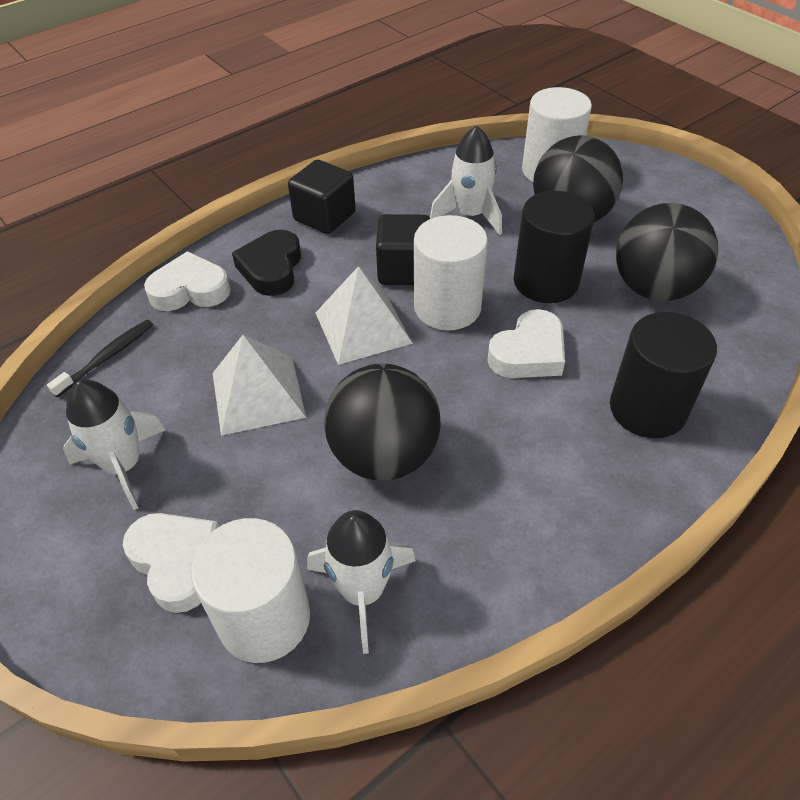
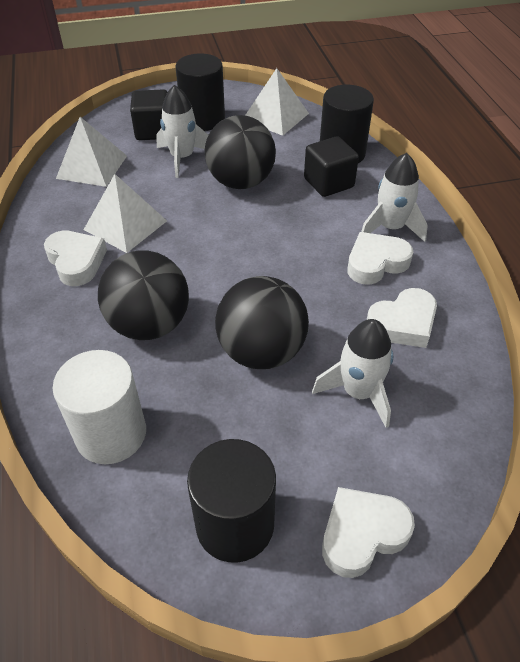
black cylinder: 2 -> 3
black heart: 1 -> 0
black toothbrush: 1 -> 0
white cylinder: 3 -> 1
white heart: 3 -> 4
white pyramid: 2 -> 3

